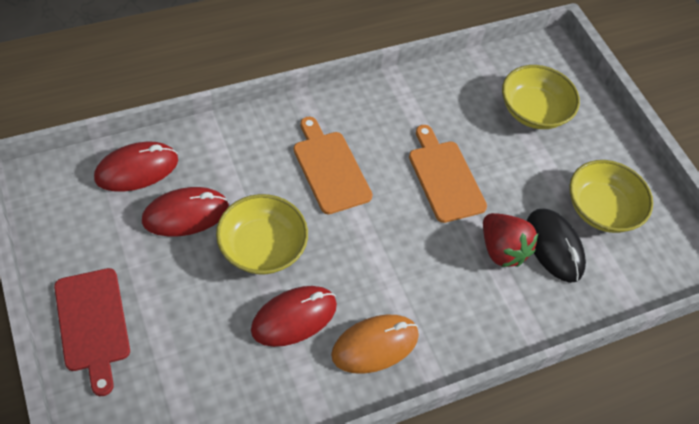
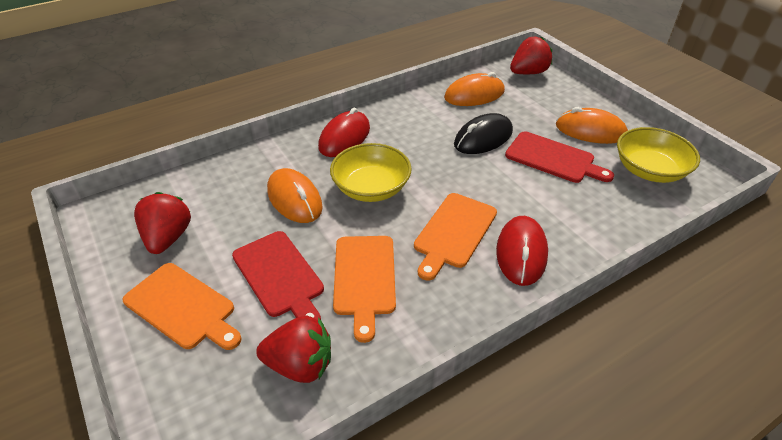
orange cutting board: 2 -> 3
orange mouse: 1 -> 3
red cutting board: 1 -> 2
red mouse: 3 -> 2
red strawberry: 1 -> 3
yellow bowl: 3 -> 2

